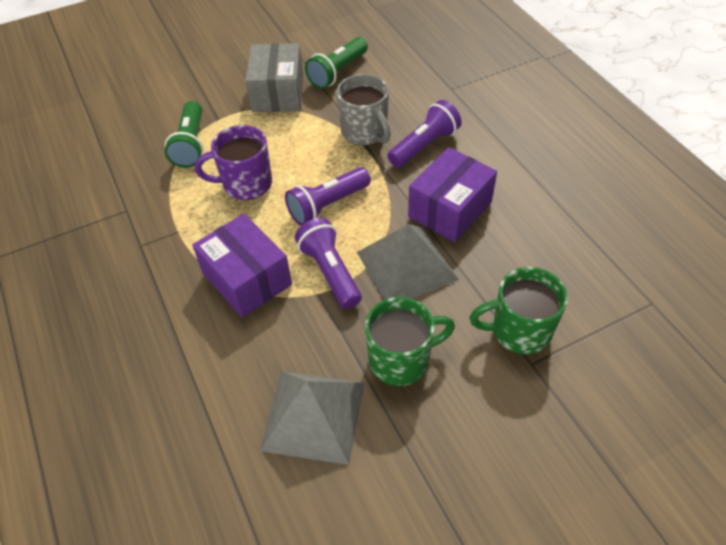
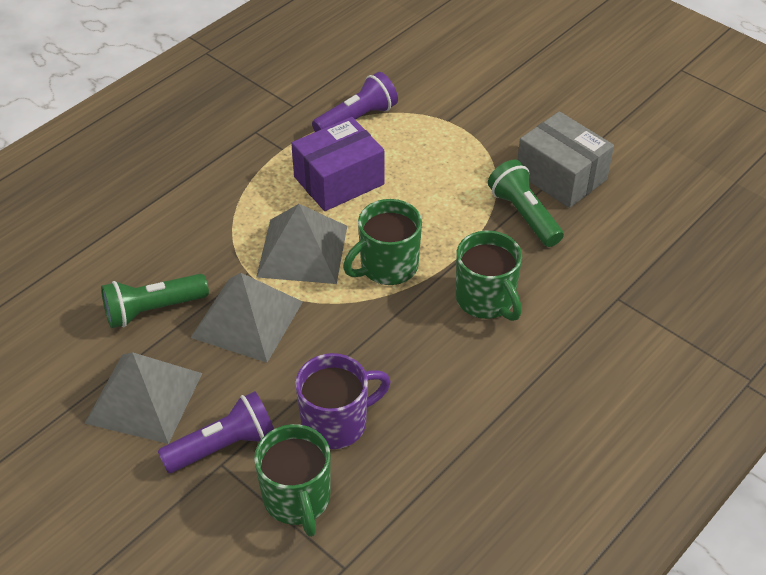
green mug: 2 -> 3
grey mug: 1 -> 0
grey pyramid: 2 -> 3
purple box: 2 -> 1
purple flashlight: 3 -> 2

